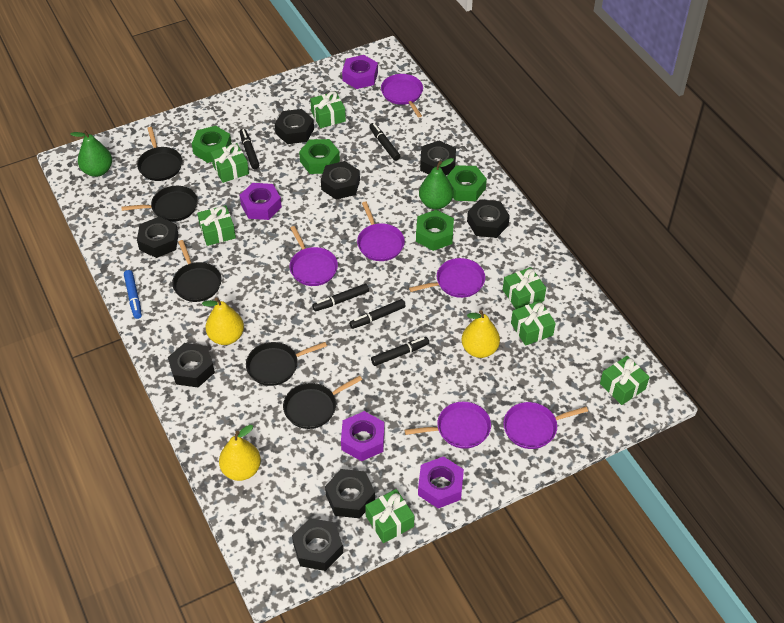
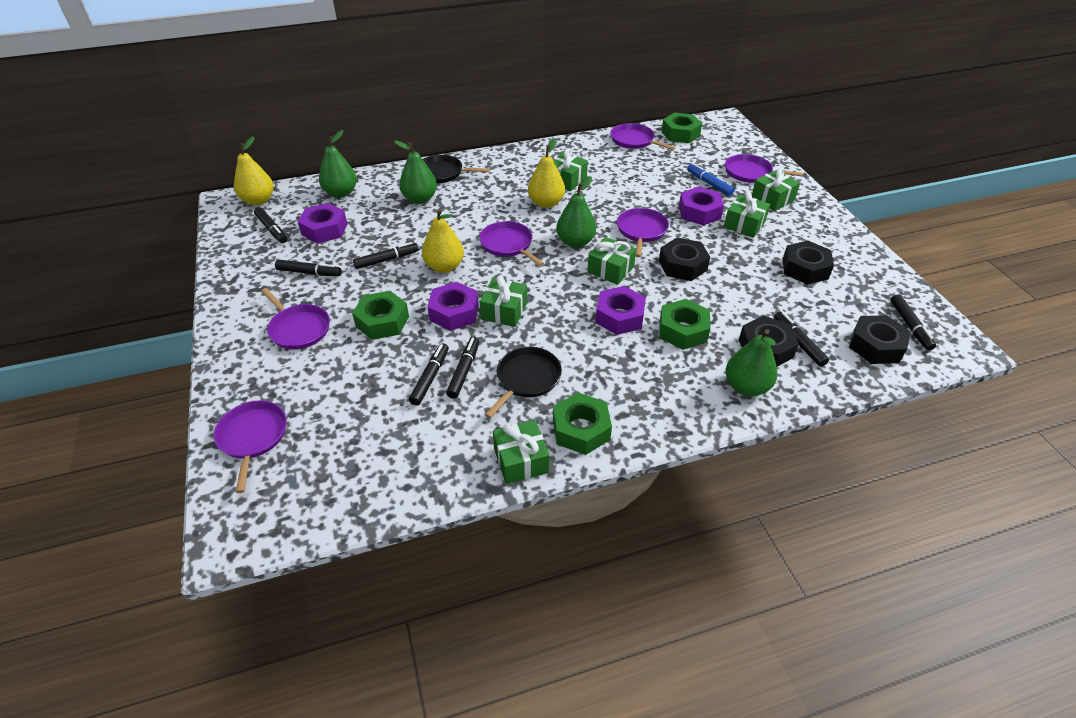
black marker: 5 -> 7
black nut: 8 -> 4
black pan: 5 -> 2
green gift: 7 -> 6
green pear: 2 -> 4

